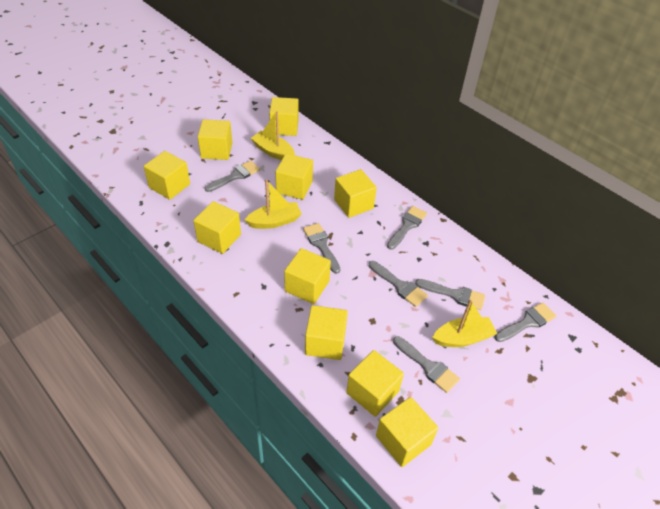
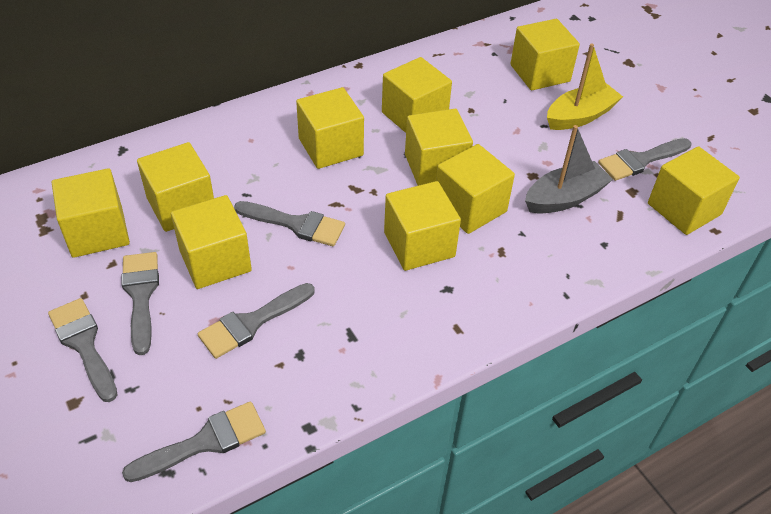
grey boat: 0 -> 1
grey brush: 7 -> 6
yellow boat: 3 -> 1

